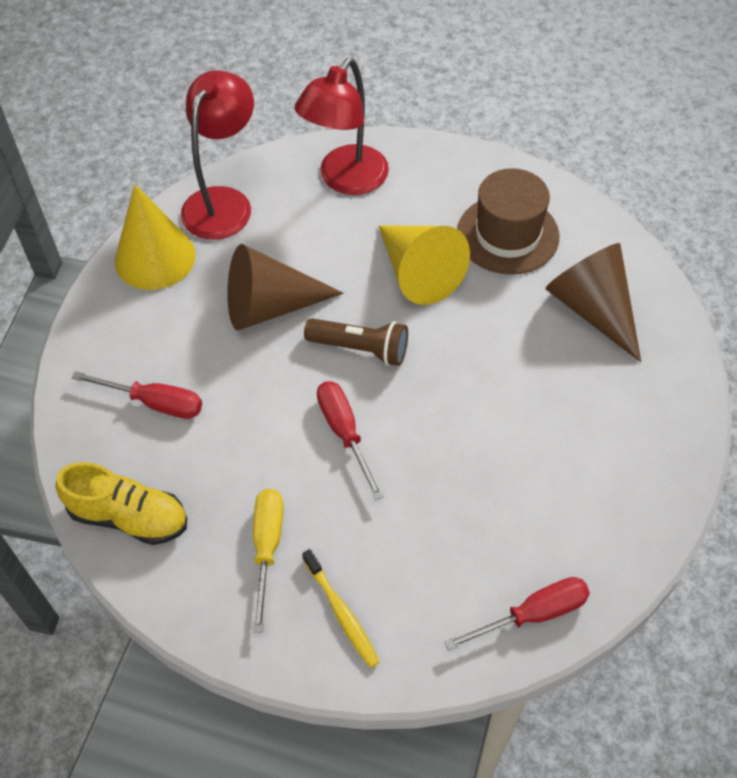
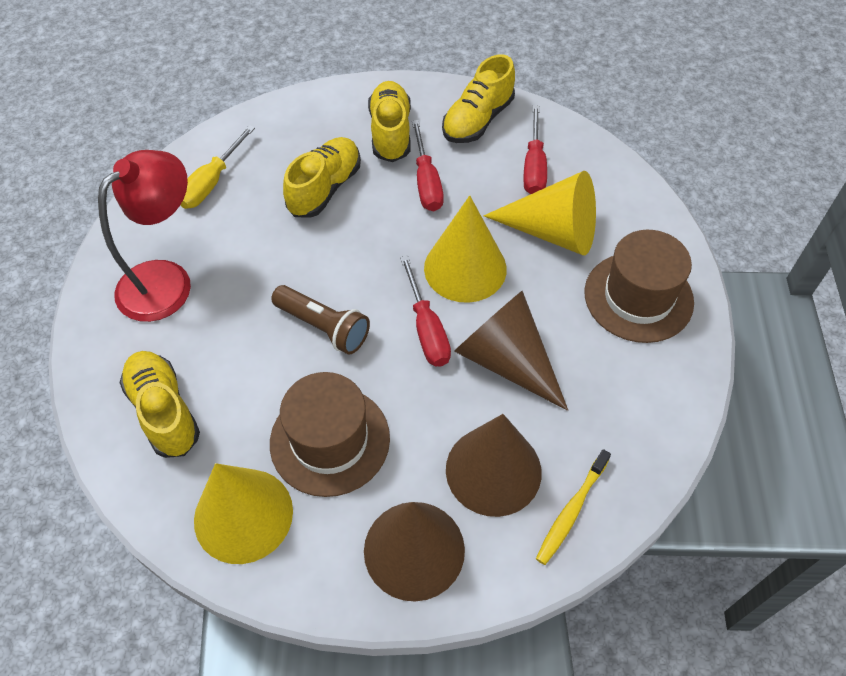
brown cone: 2 -> 3
brown hat: 1 -> 2
red lamp: 2 -> 1
yellow cone: 2 -> 3
yellow shoe: 1 -> 4

